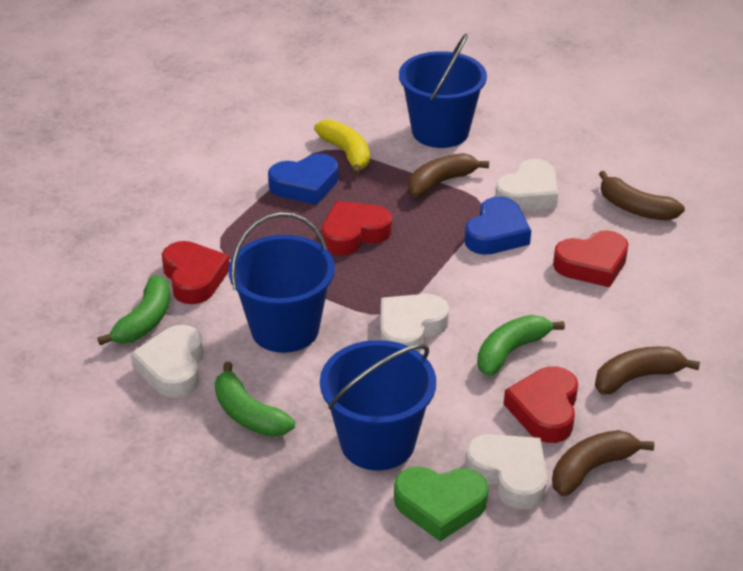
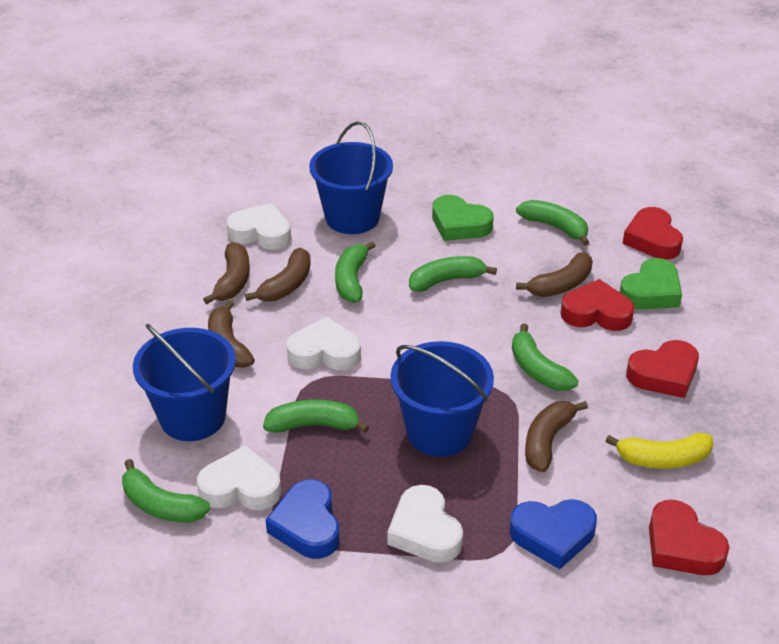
brown banana: 4 -> 5
green banana: 3 -> 6
green heart: 1 -> 2

